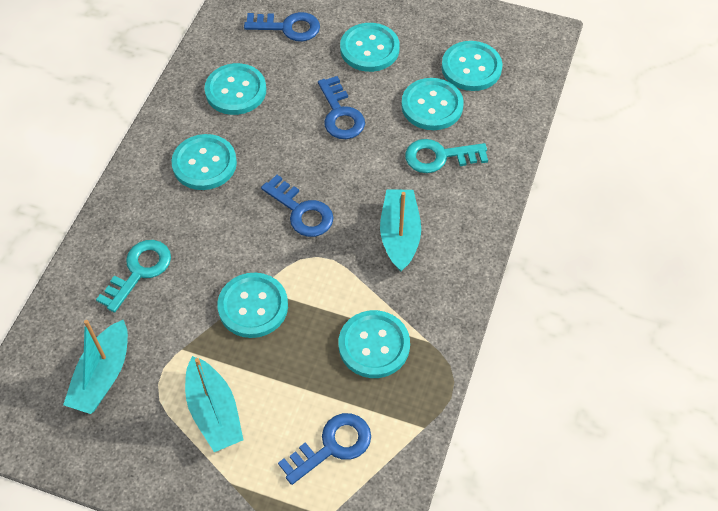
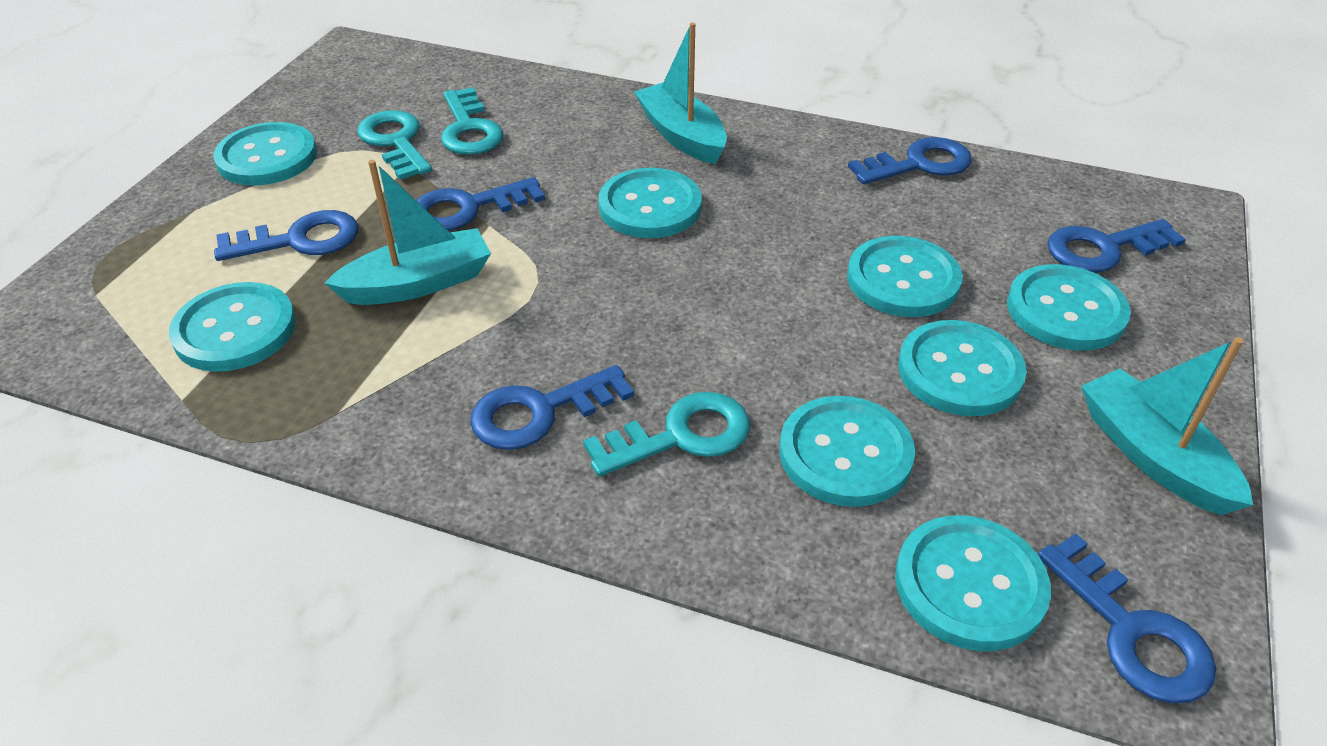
blue key: 4 -> 6
turquoise button: 7 -> 8
turquoise key: 2 -> 3

